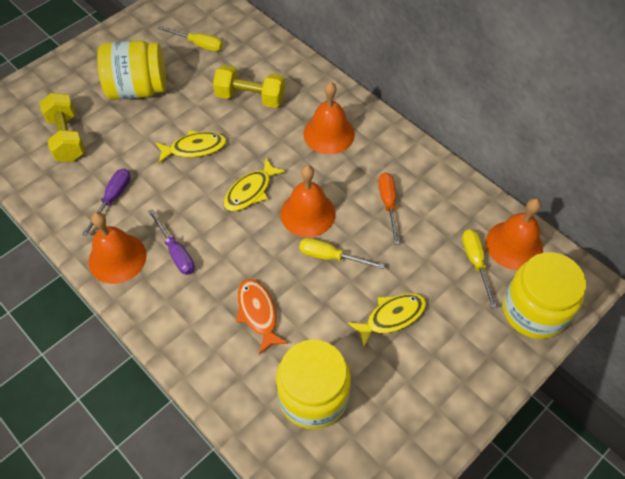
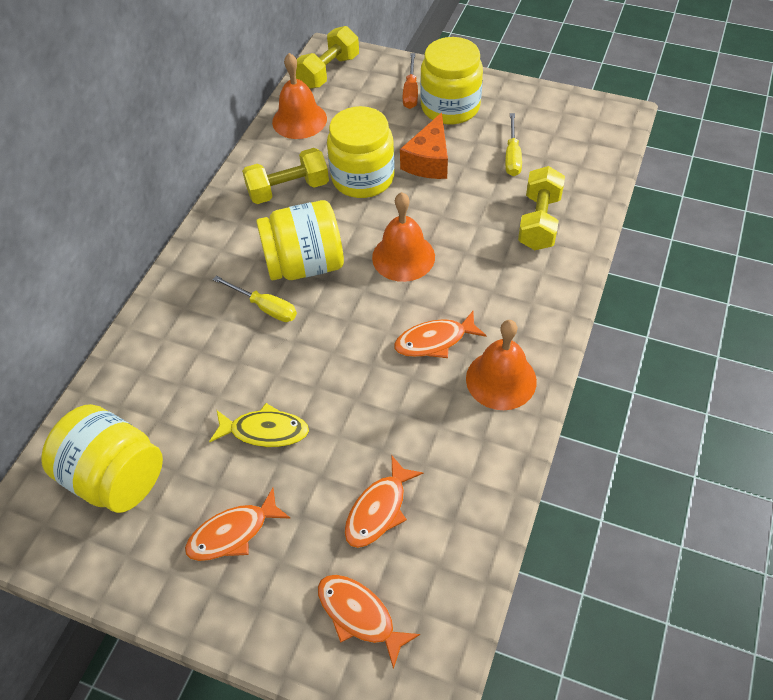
orange bell: 4 -> 3
orange cheese: 0 -> 1
orange fish: 1 -> 4
purple screwdriver: 2 -> 0
yellow dumbbell: 2 -> 3
yellow fish: 3 -> 1
yellow jar: 3 -> 4
yellow screwdriver: 3 -> 2

